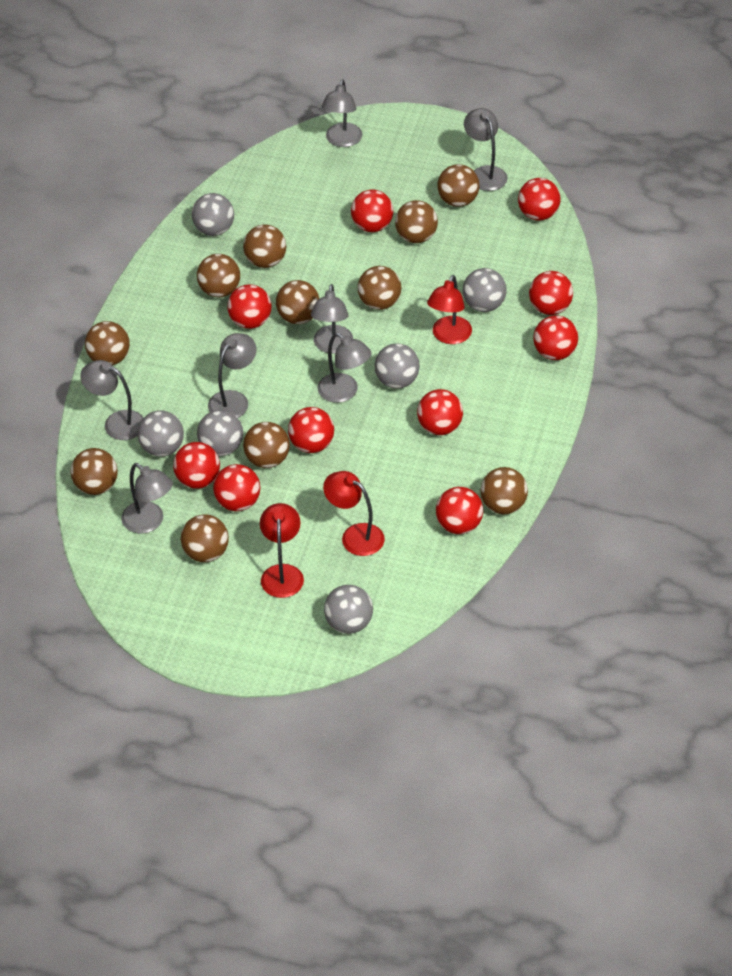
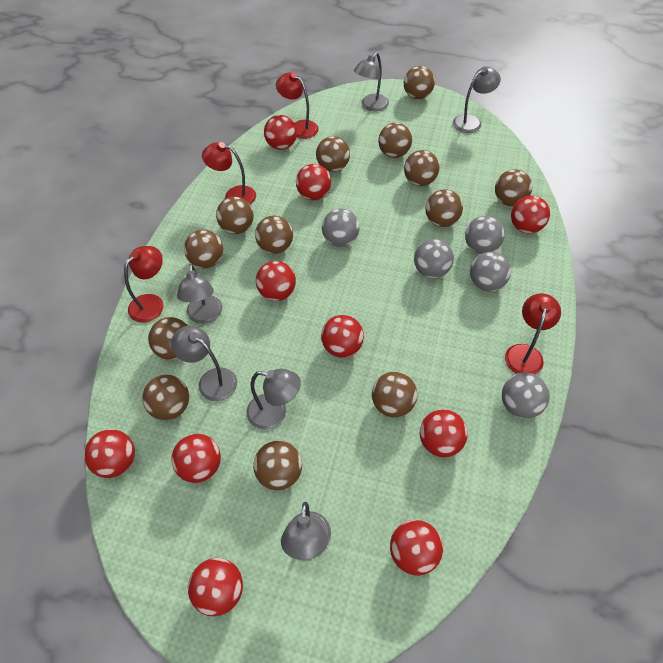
brown ball: 11 -> 13
grey ball: 6 -> 5
grey lamp: 7 -> 6
red lamp: 3 -> 4

